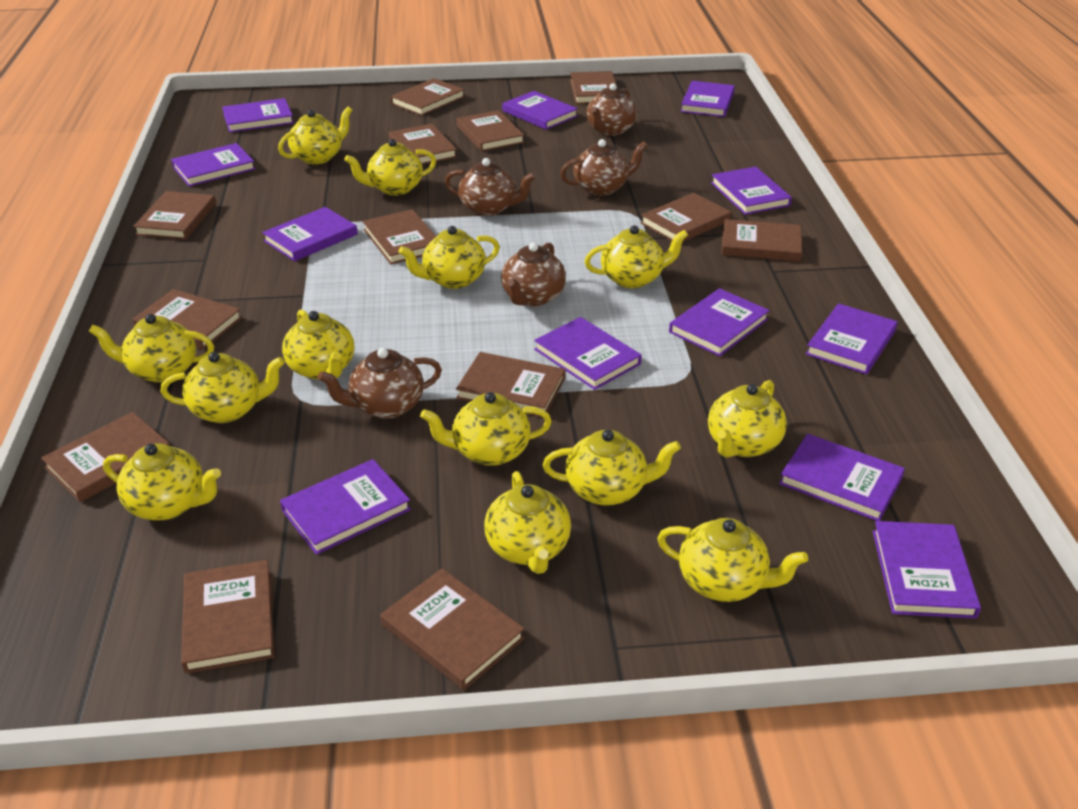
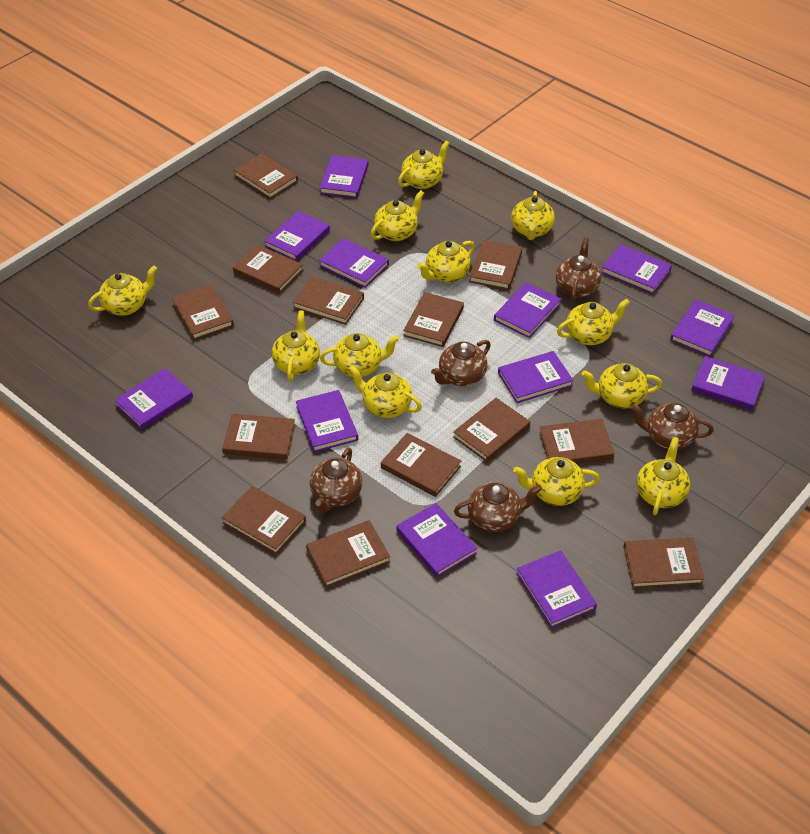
yellow teapot: 13 -> 12

